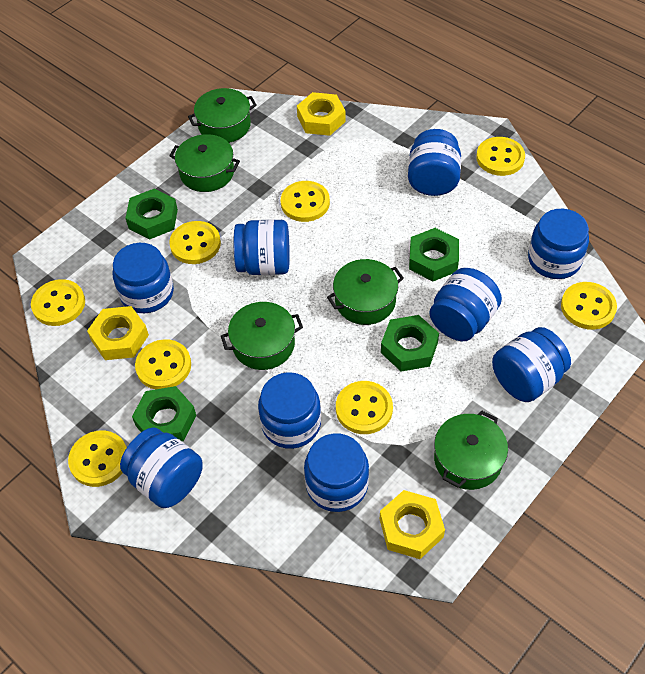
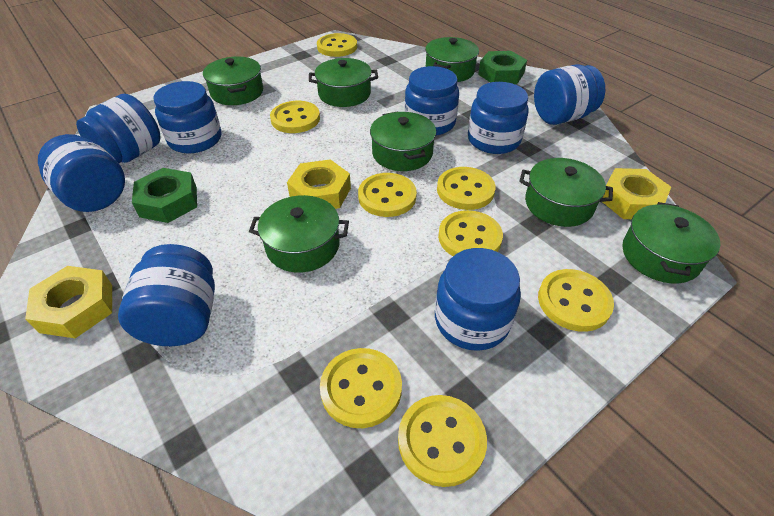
blue jar: 9 -> 8
green nut: 4 -> 2
green pot: 5 -> 7

